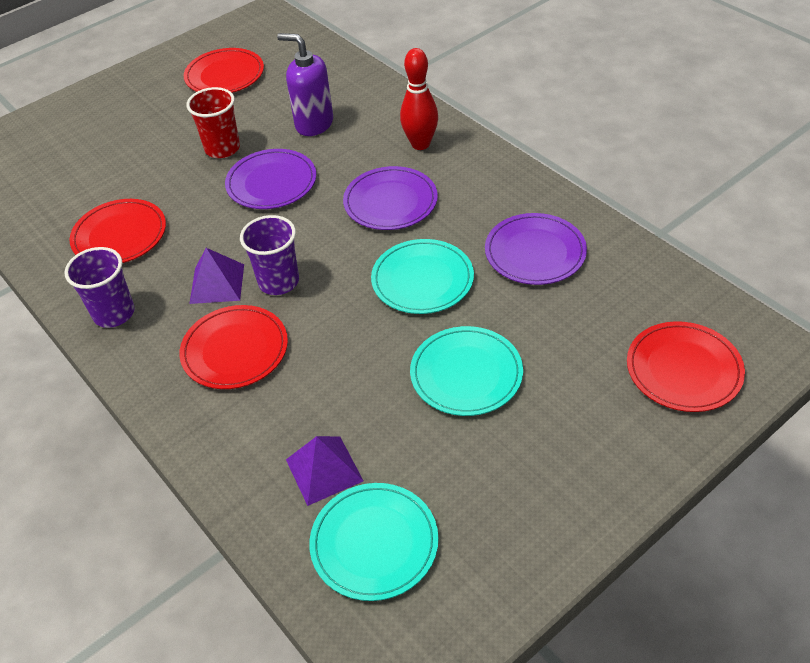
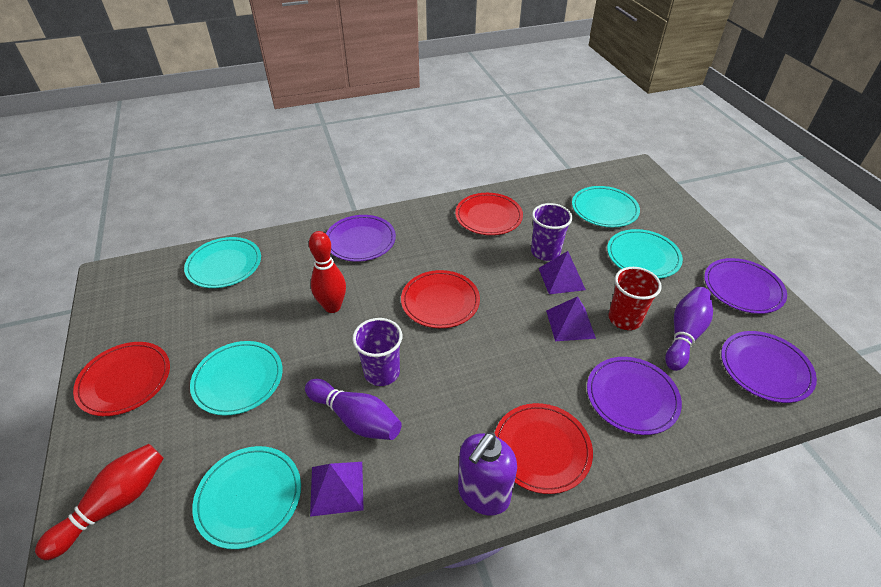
purple bowling pin: 0 -> 2
purple plate: 3 -> 4
purple pyramid: 2 -> 3
red bowling pin: 1 -> 2
turquoise plate: 3 -> 5

